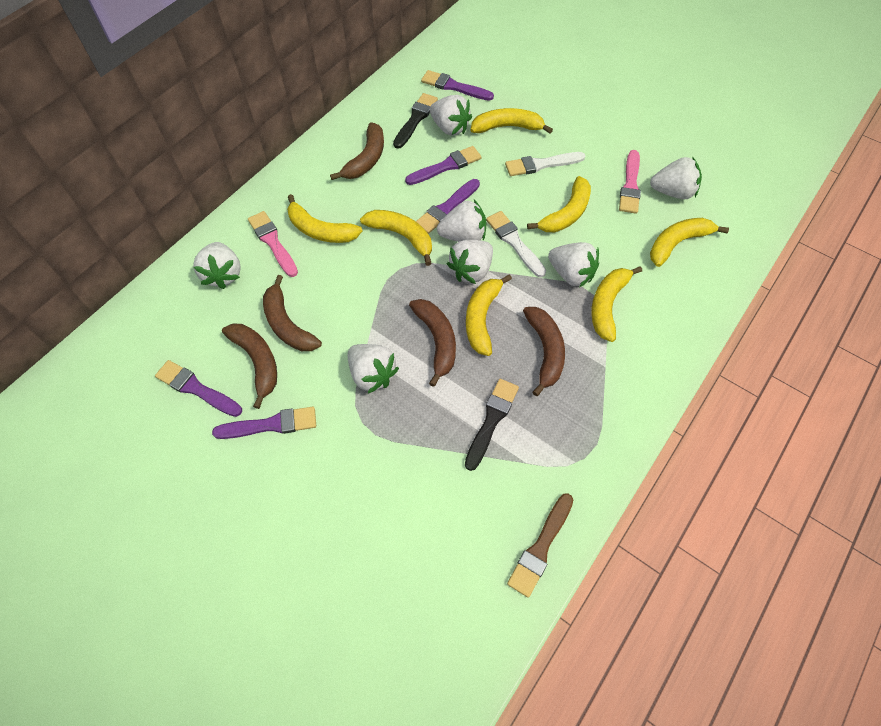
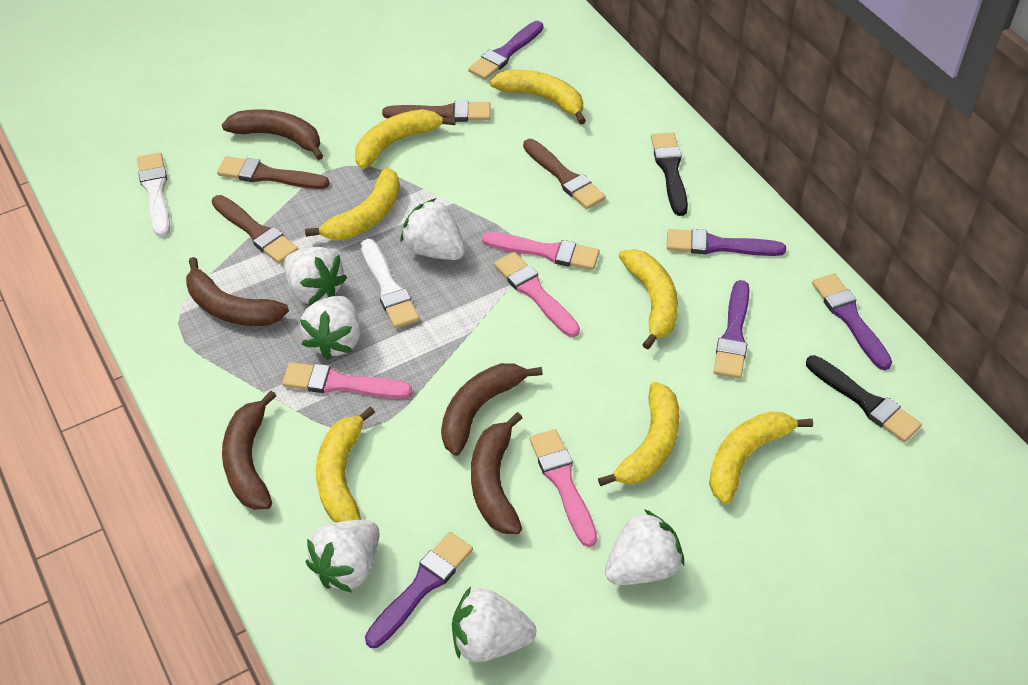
brown brush: 1 -> 4
pink brush: 2 -> 4
white strawberry: 7 -> 6

